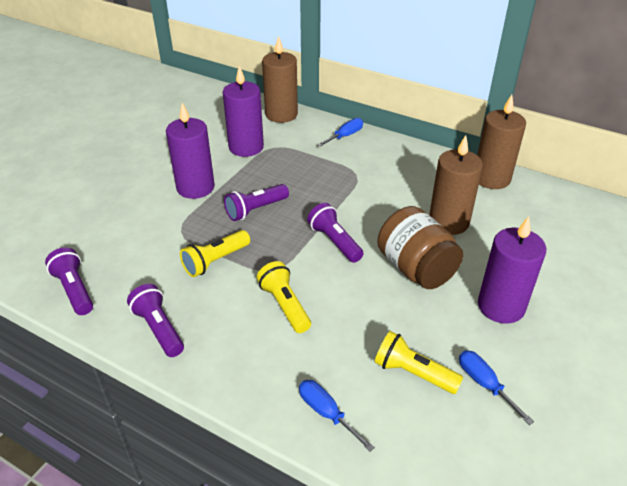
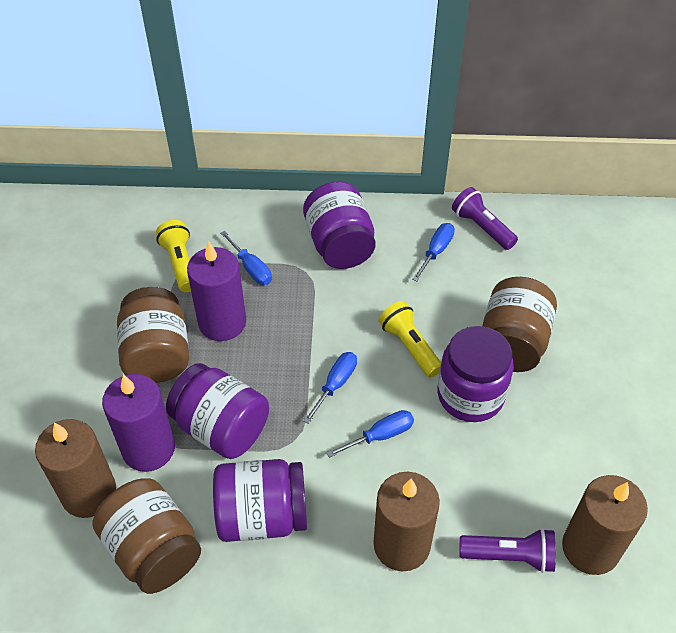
blue screwdriver: 3 -> 4
brown jar: 1 -> 3
purple candle: 3 -> 2
purple flashlight: 4 -> 2
purple jar: 0 -> 4
yellow flashlight: 3 -> 2

